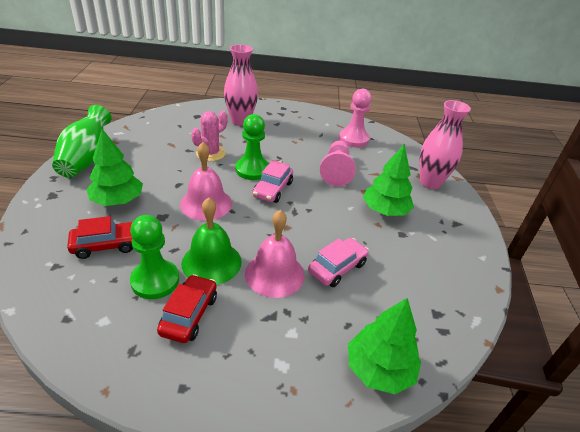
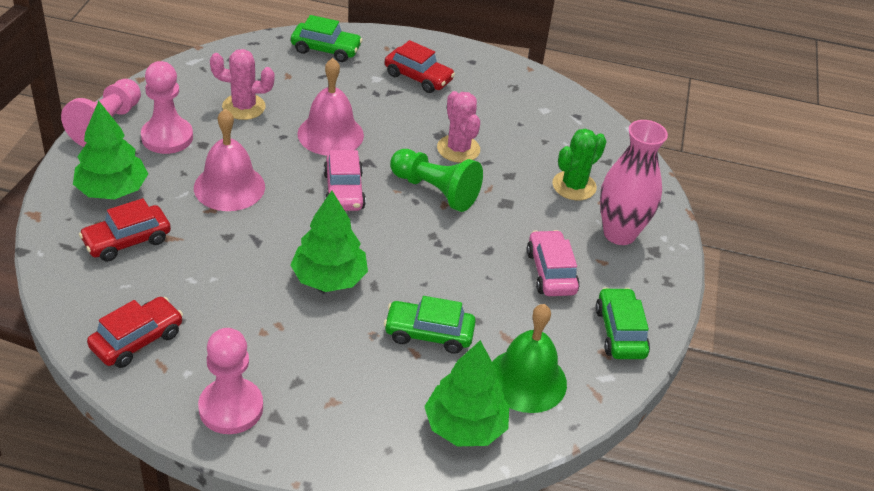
green cactus: 0 -> 1
green car: 0 -> 3
green pawn: 2 -> 1
green vase: 1 -> 0
pink cactus: 1 -> 2
pink pawn: 2 -> 3
pink vase: 2 -> 1
red car: 2 -> 3

